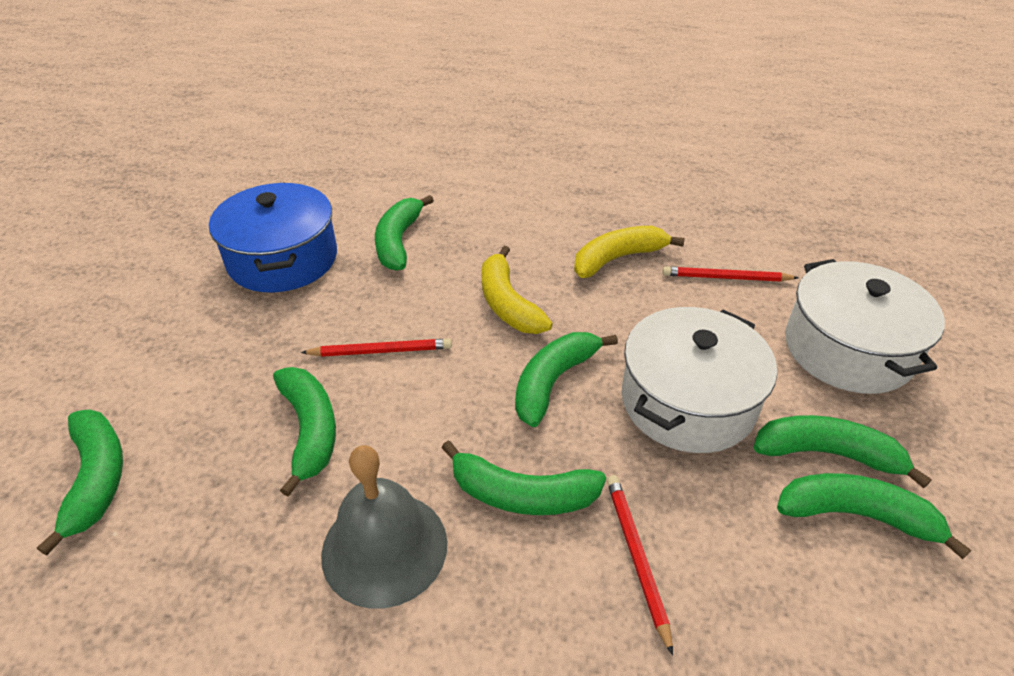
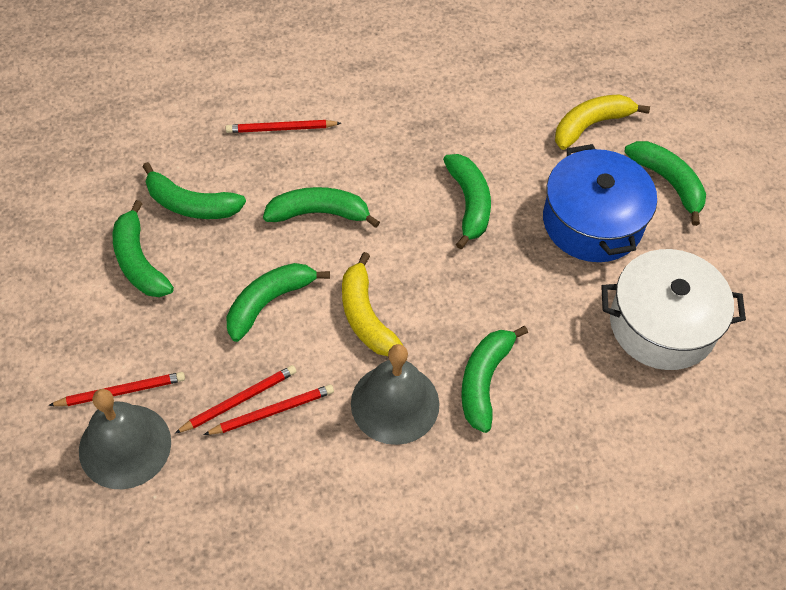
grey bell: 1 -> 2
red pencil: 3 -> 4
white pot: 2 -> 1

